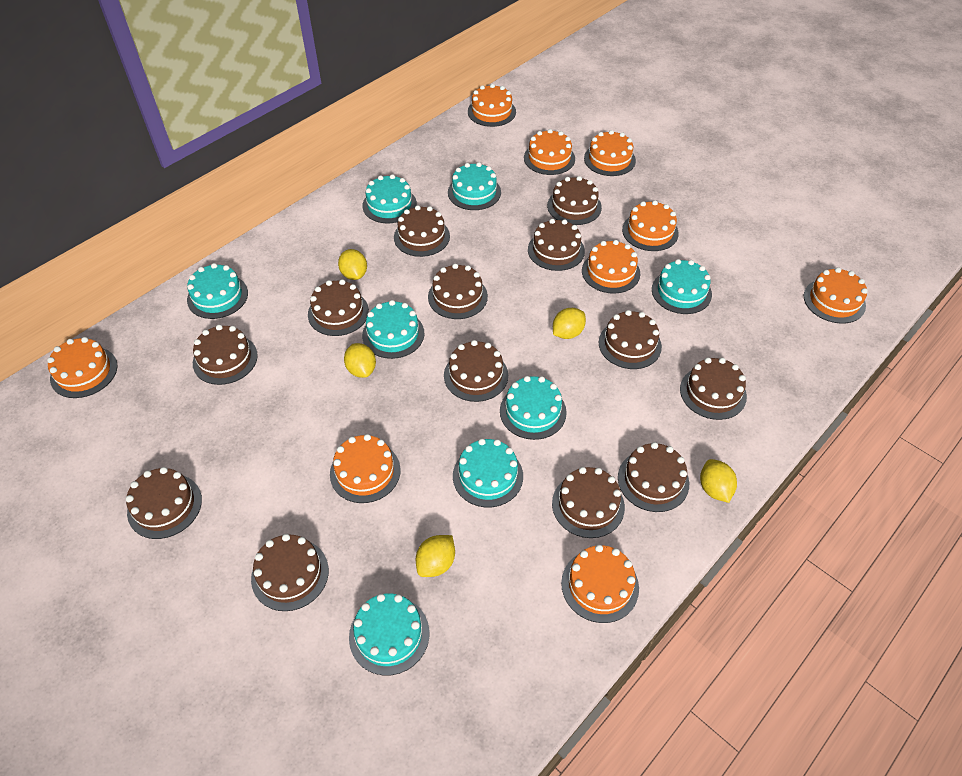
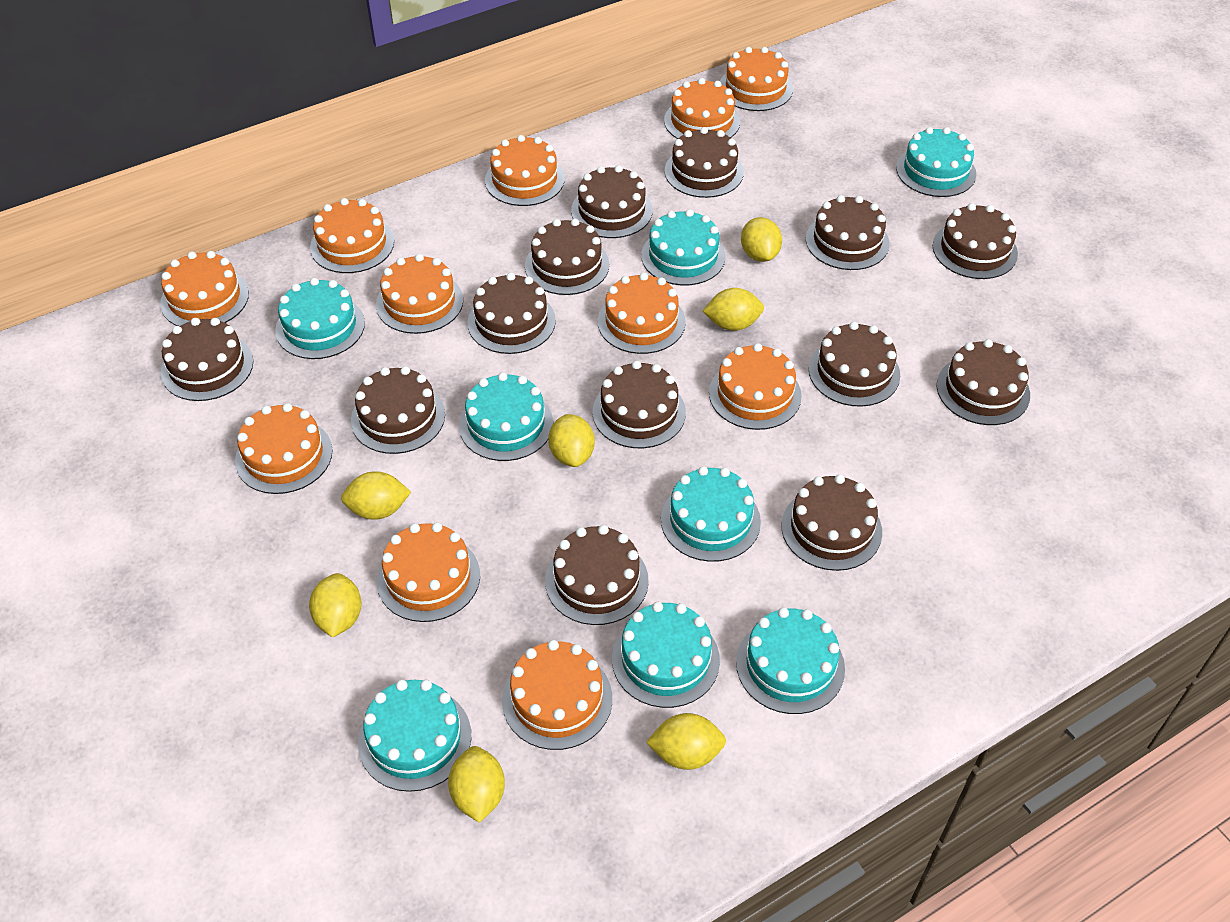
orange cake: 9 -> 11
yellow lemon: 5 -> 7

